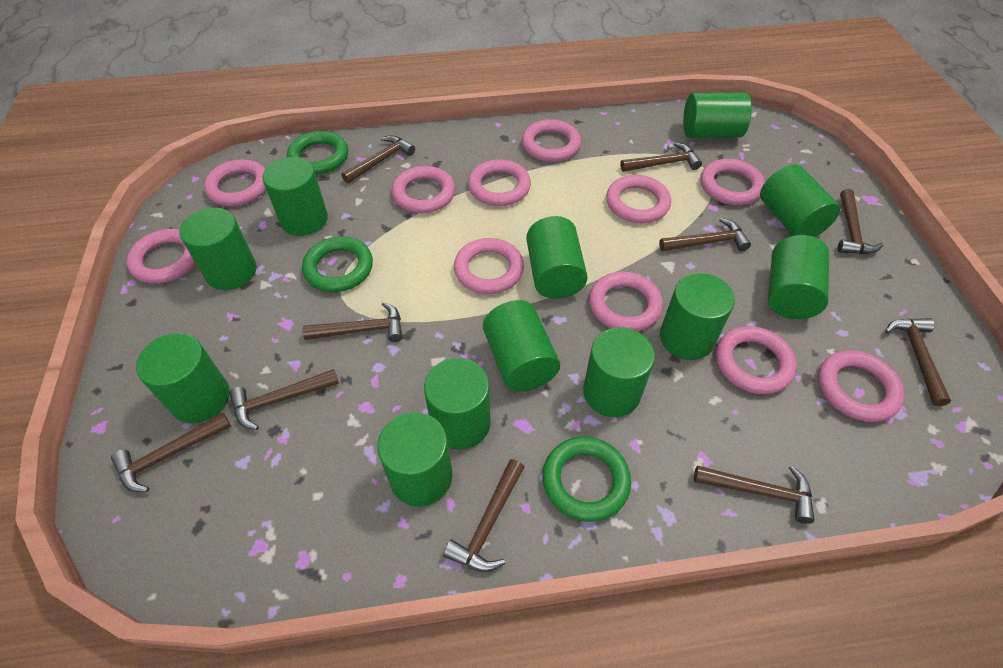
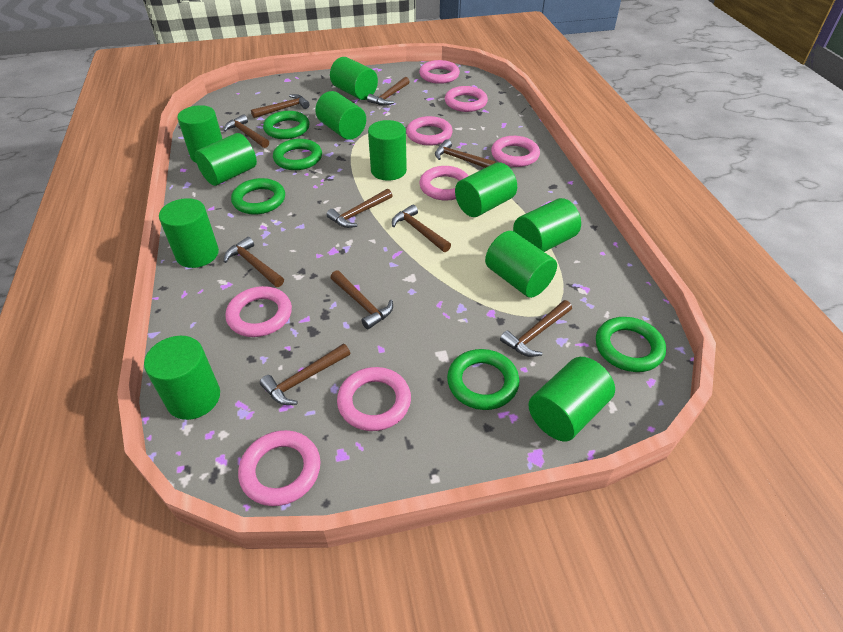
green cylinder: 12 -> 11
green ring: 3 -> 5
pink ring: 11 -> 8

